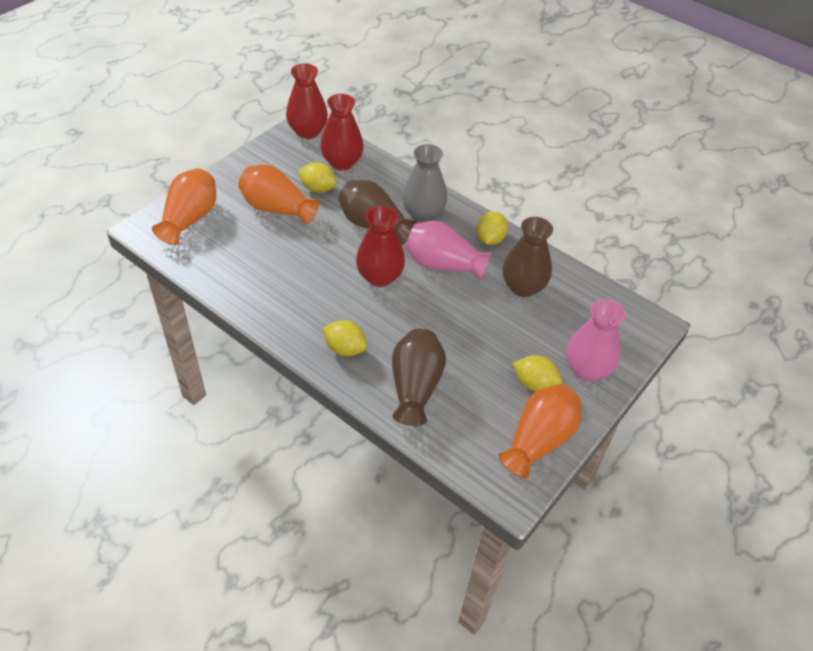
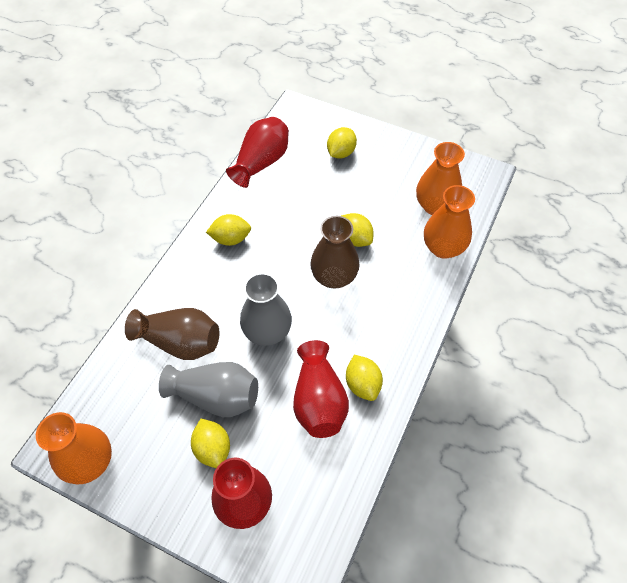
brown vase: 3 -> 2
grey vase: 1 -> 2
pink vase: 2 -> 0
yellow lemon: 4 -> 5

